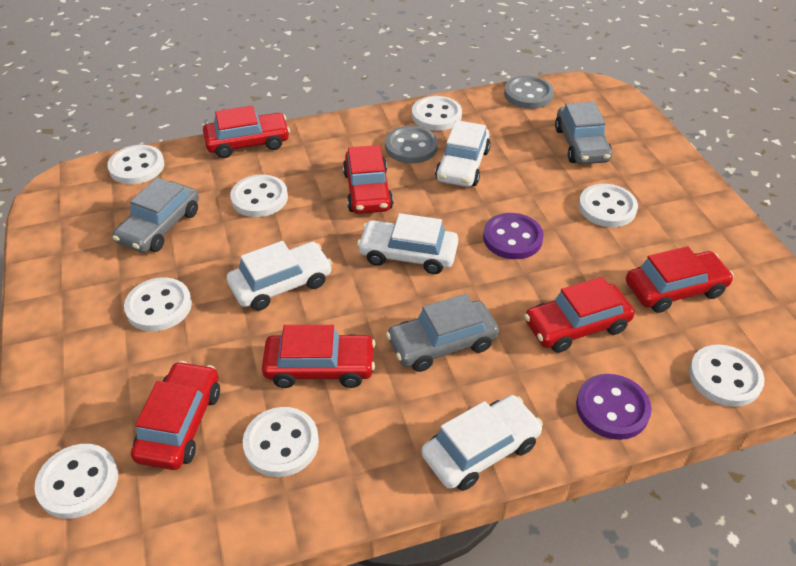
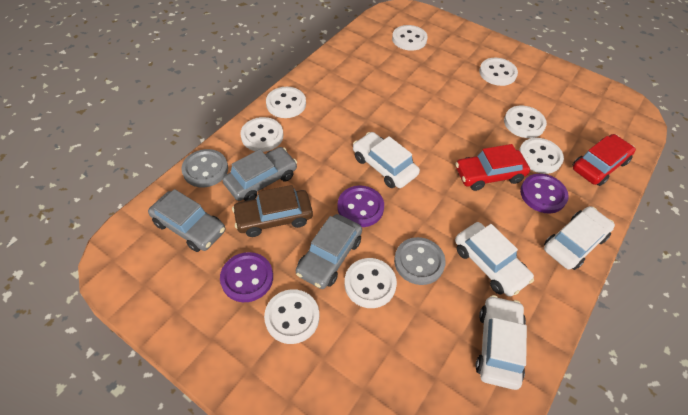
brown car: 0 -> 1
purple button: 2 -> 3
red car: 6 -> 2

